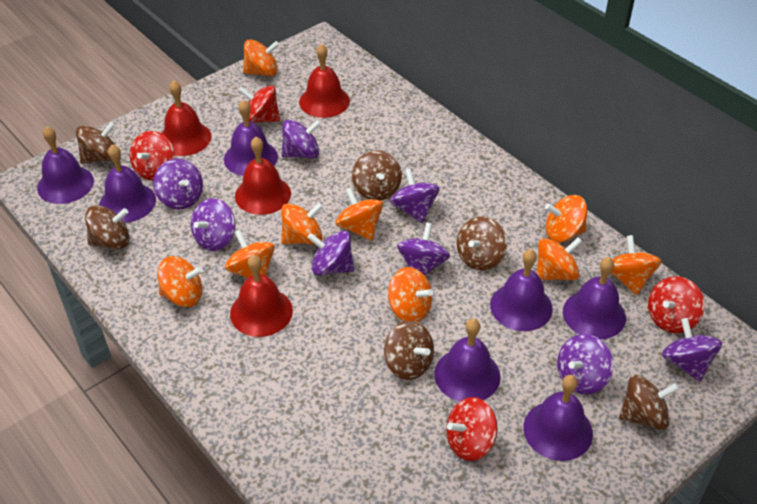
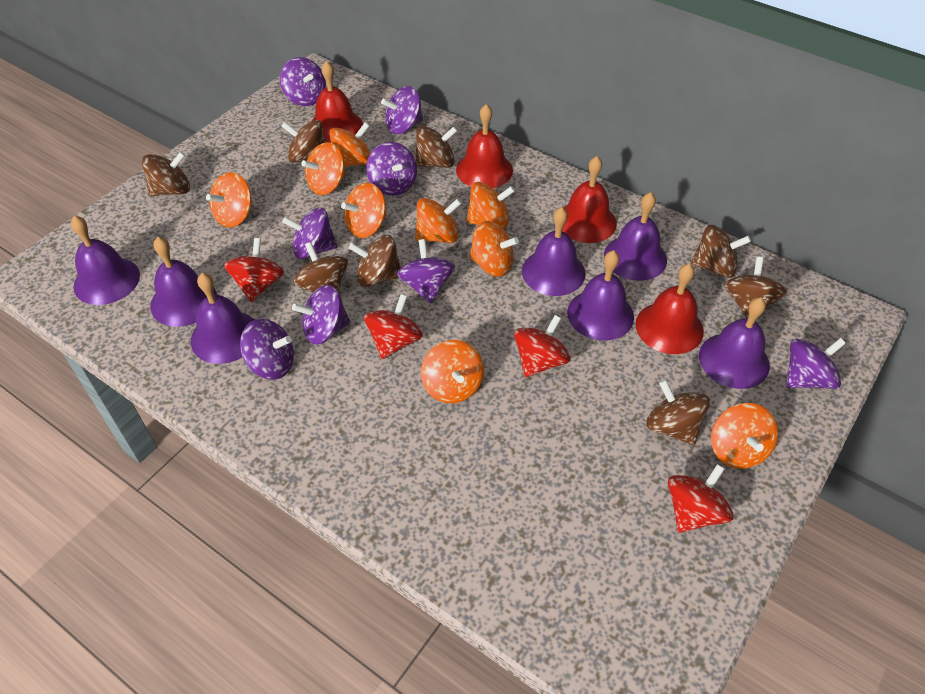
brown spinning top: 6 -> 8

